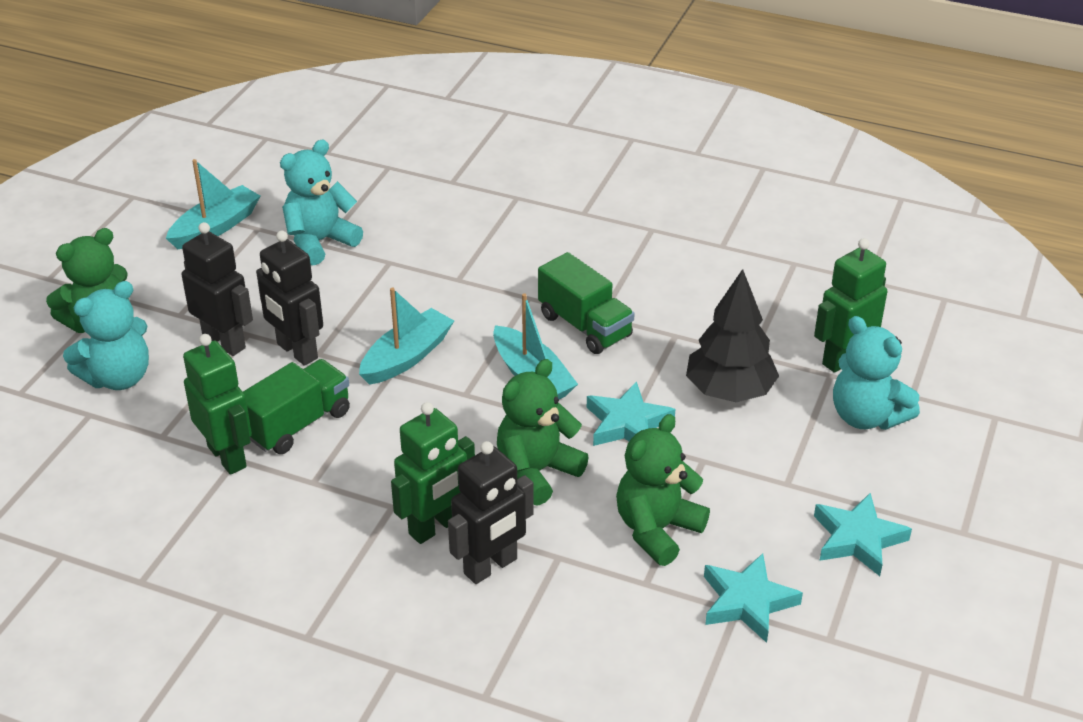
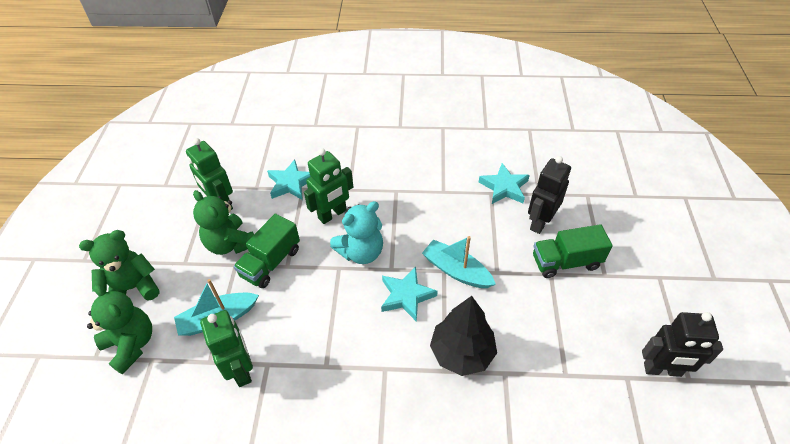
black robot: 3 -> 2
turquoise boat: 3 -> 2
turquoise teddy bear: 3 -> 1

